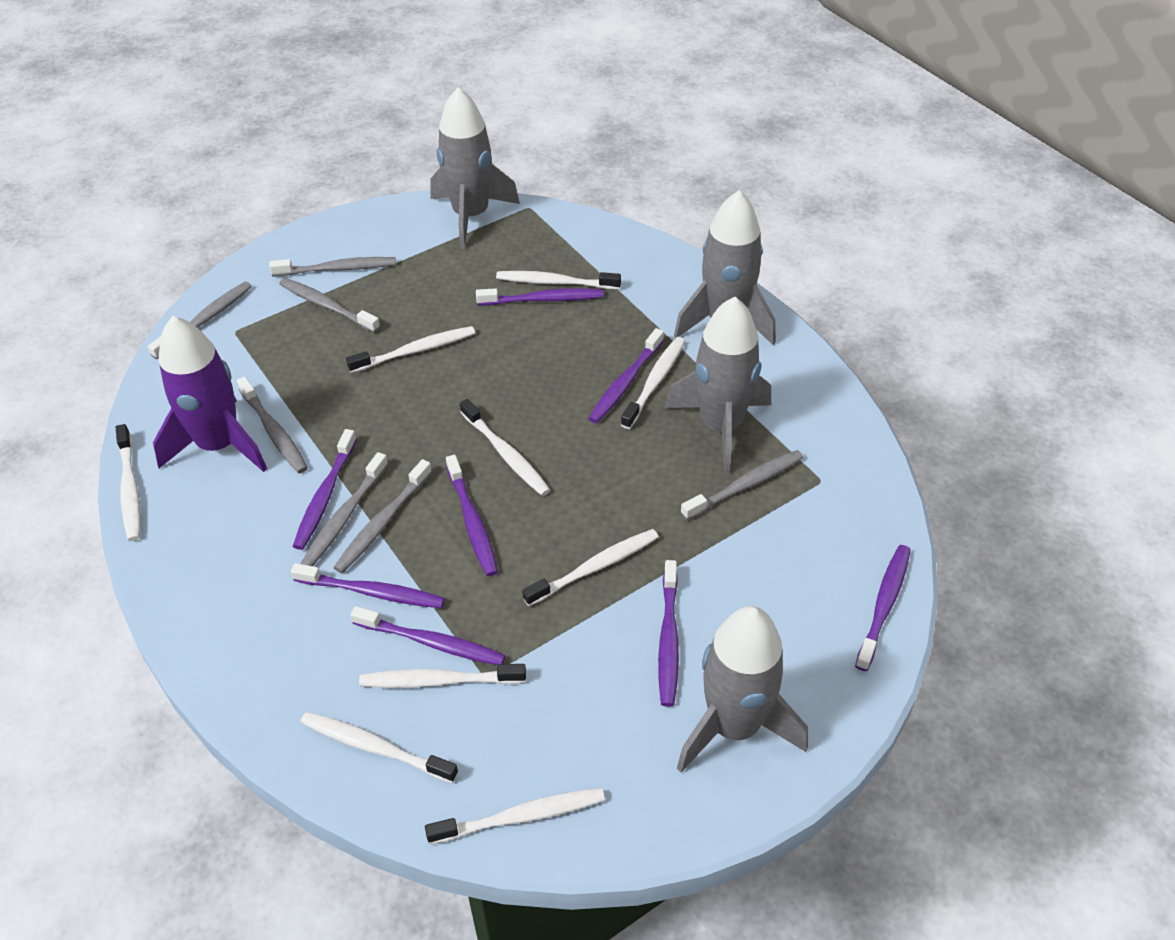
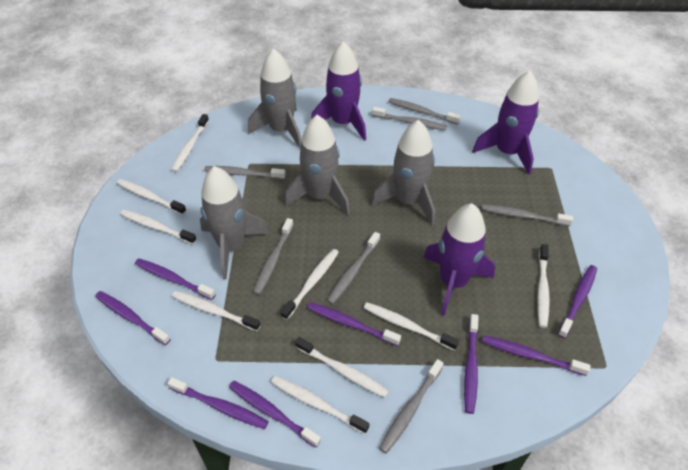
purple rocket: 1 -> 3

